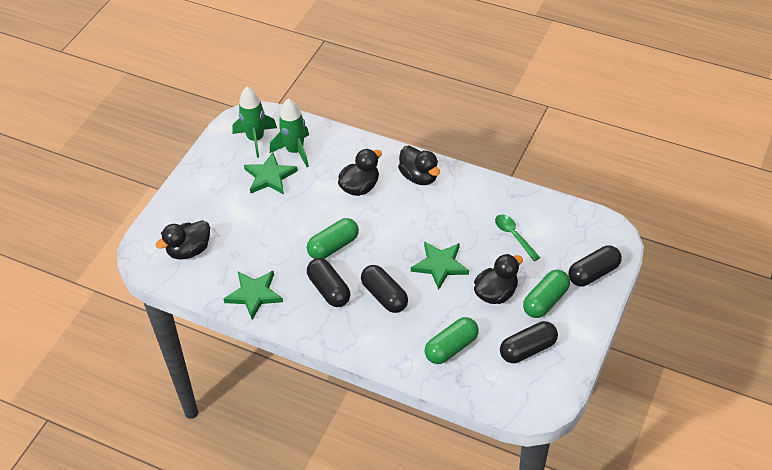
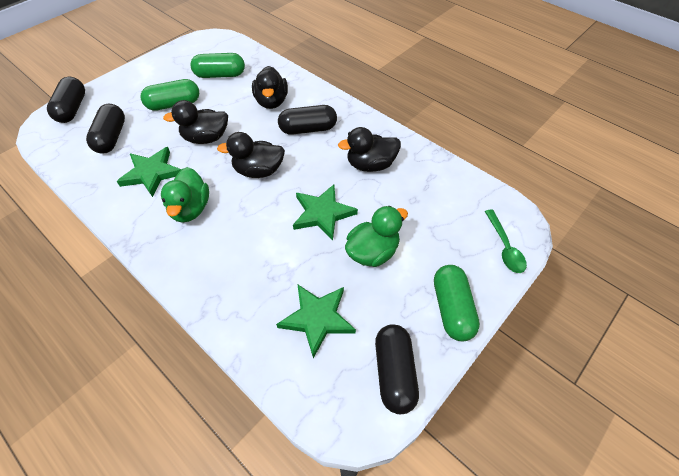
green duck: 0 -> 2
green rocket: 2 -> 0

